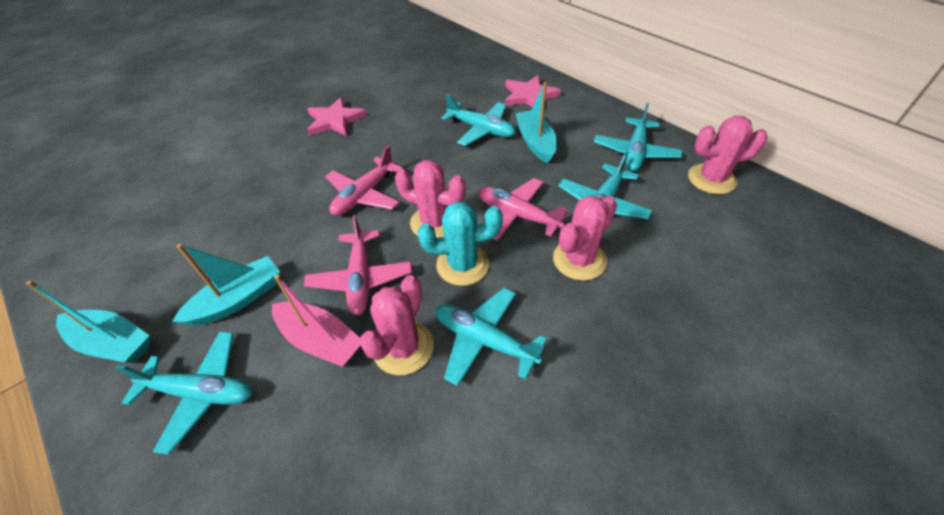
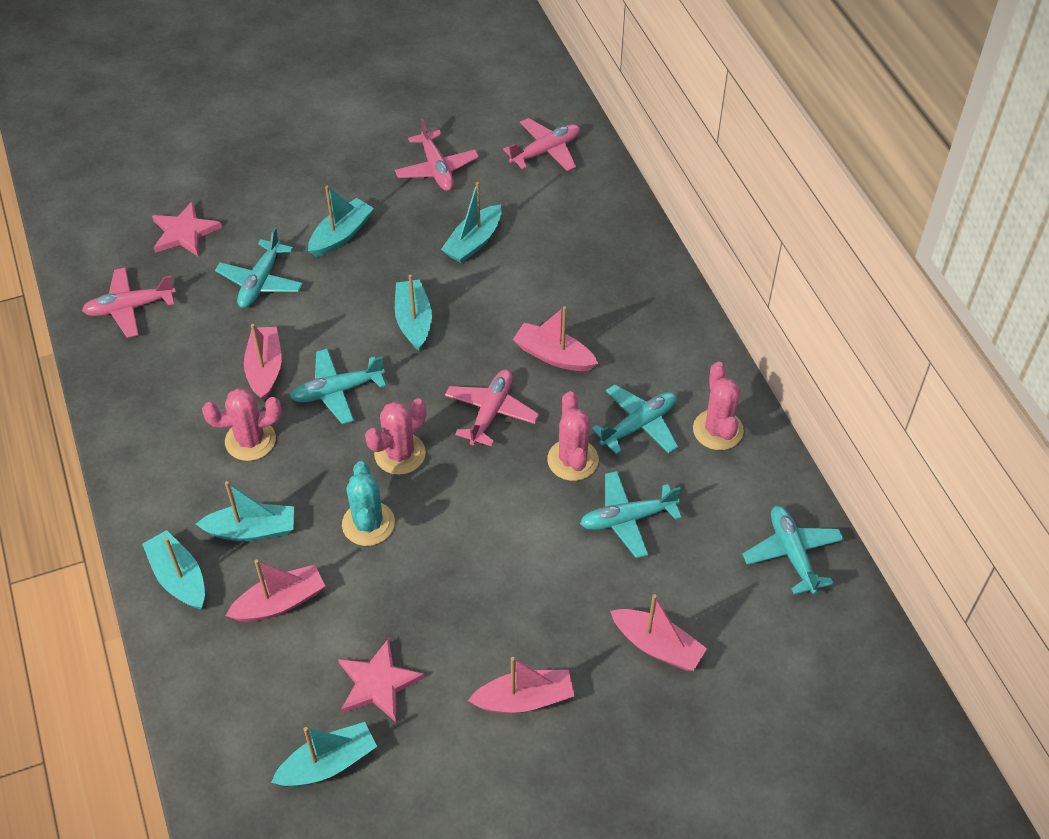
pink boat: 1 -> 5
pink plane: 3 -> 4
turquoise boat: 3 -> 6

